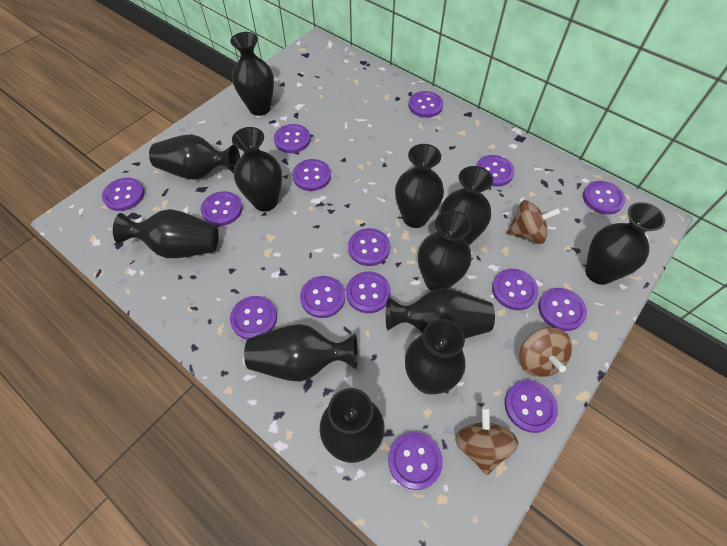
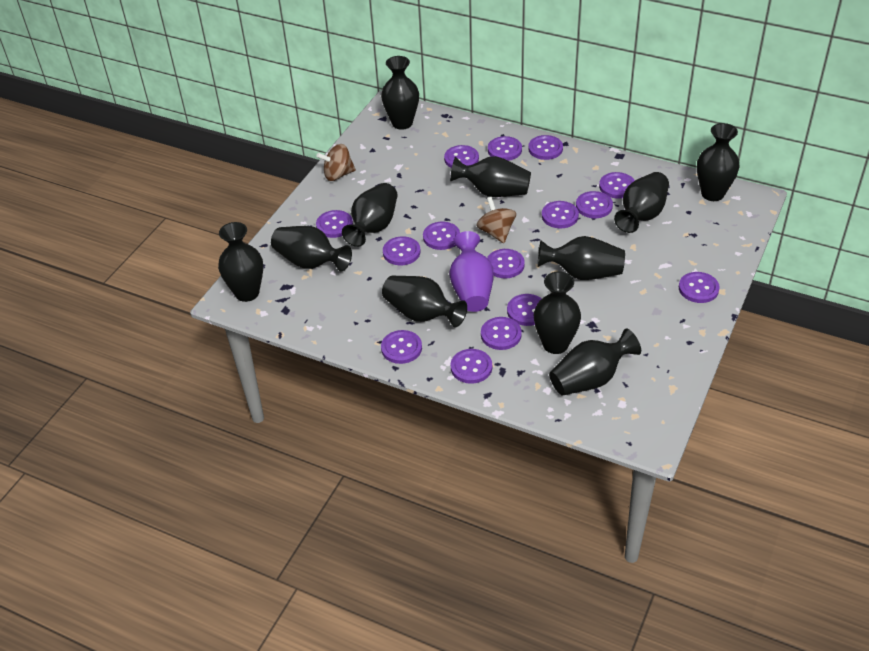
black vase: 12 -> 11
brown spinning top: 3 -> 2
purple vase: 0 -> 1

